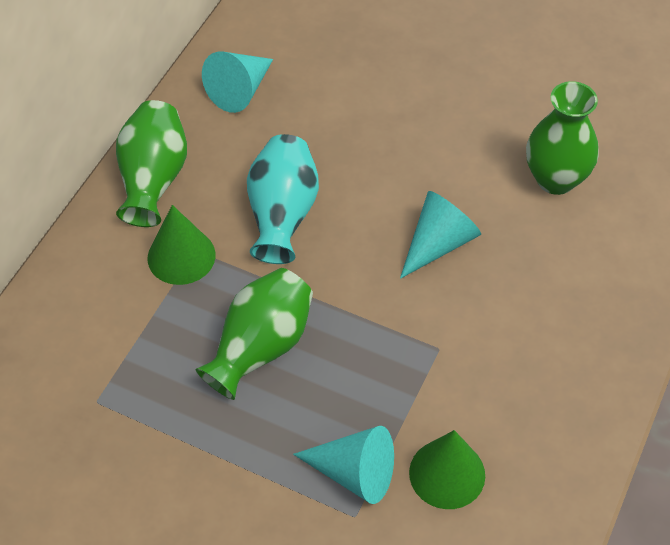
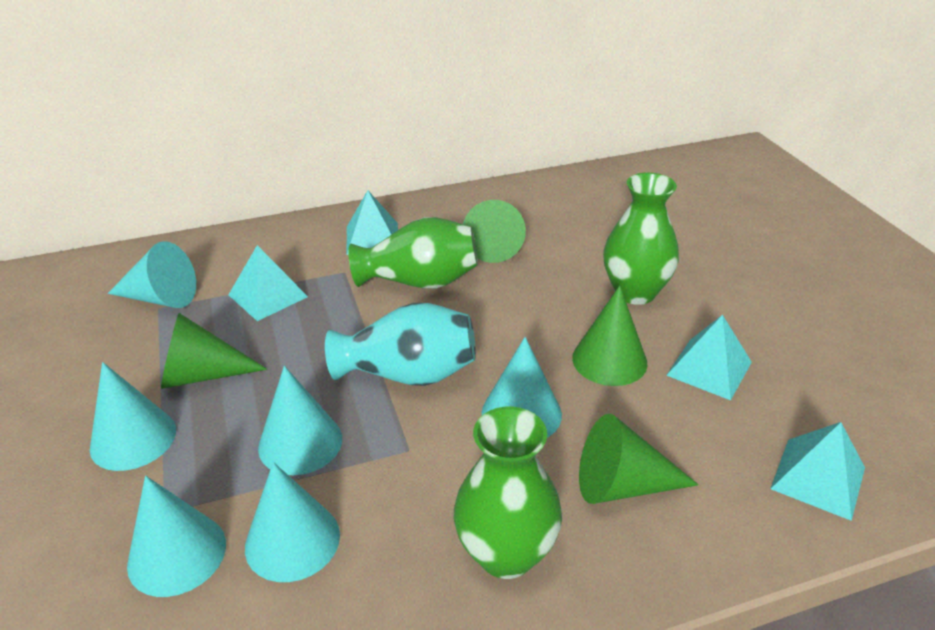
green cone: 2 -> 4
turquoise cone: 3 -> 6
turquoise pyramid: 0 -> 4

